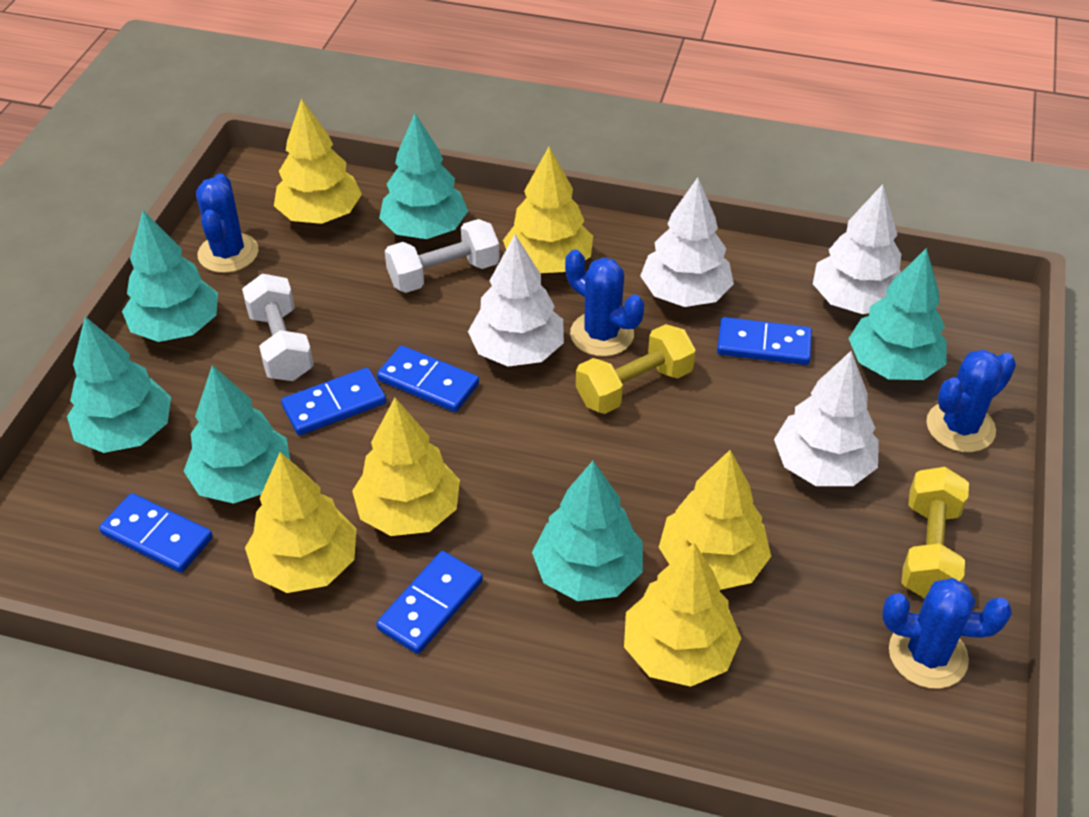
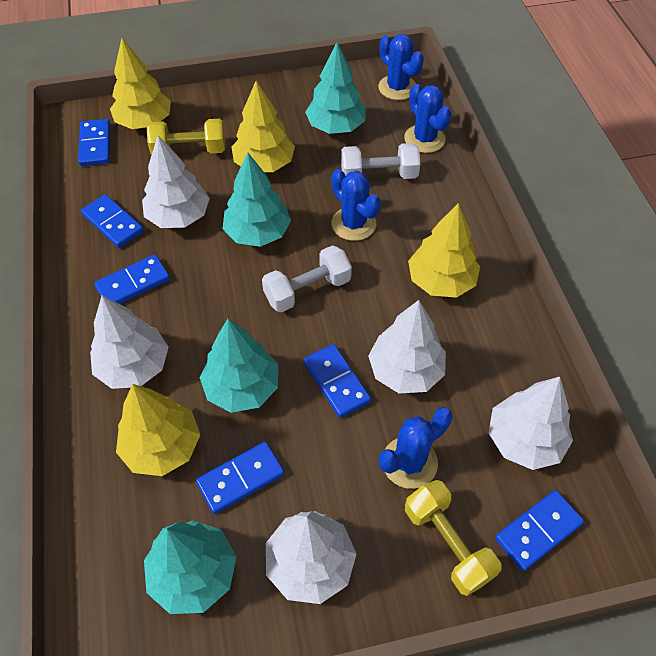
blue domino: 5 -> 6
turquoise tree: 6 -> 4
white tree: 4 -> 5
yellow tree: 6 -> 4

